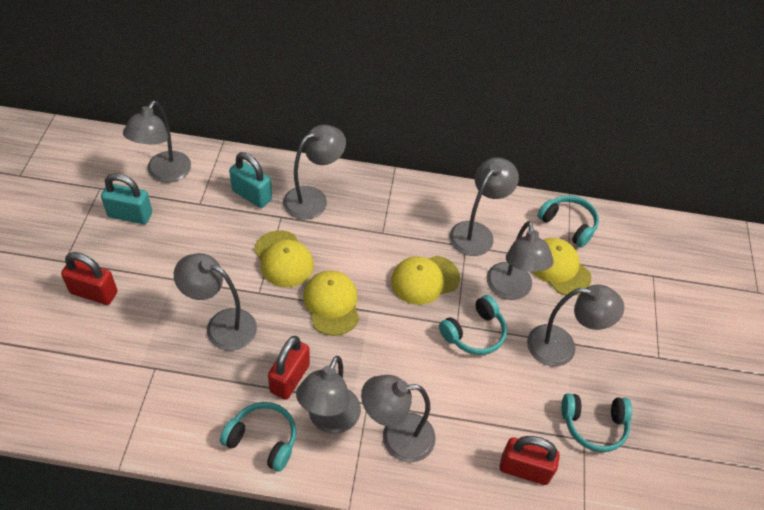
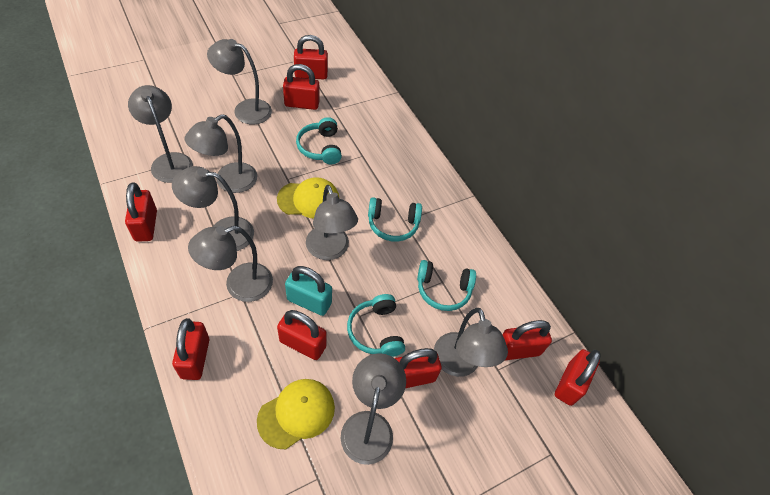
red padlock: 3 -> 8
turquoise padlock: 2 -> 1
yellow cap: 4 -> 2

